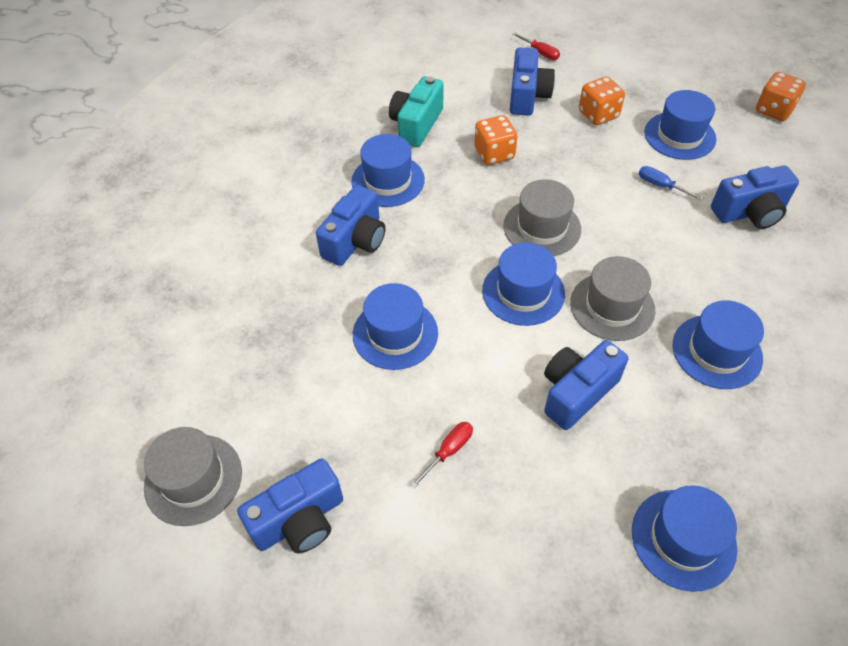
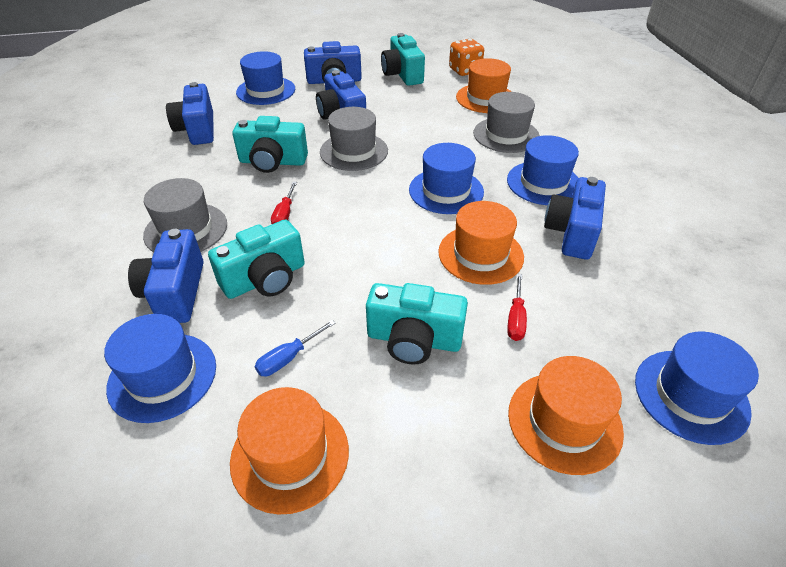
blue hat: 6 -> 5
orange dice: 3 -> 1
orange hat: 0 -> 4
turquoise camera: 1 -> 4

